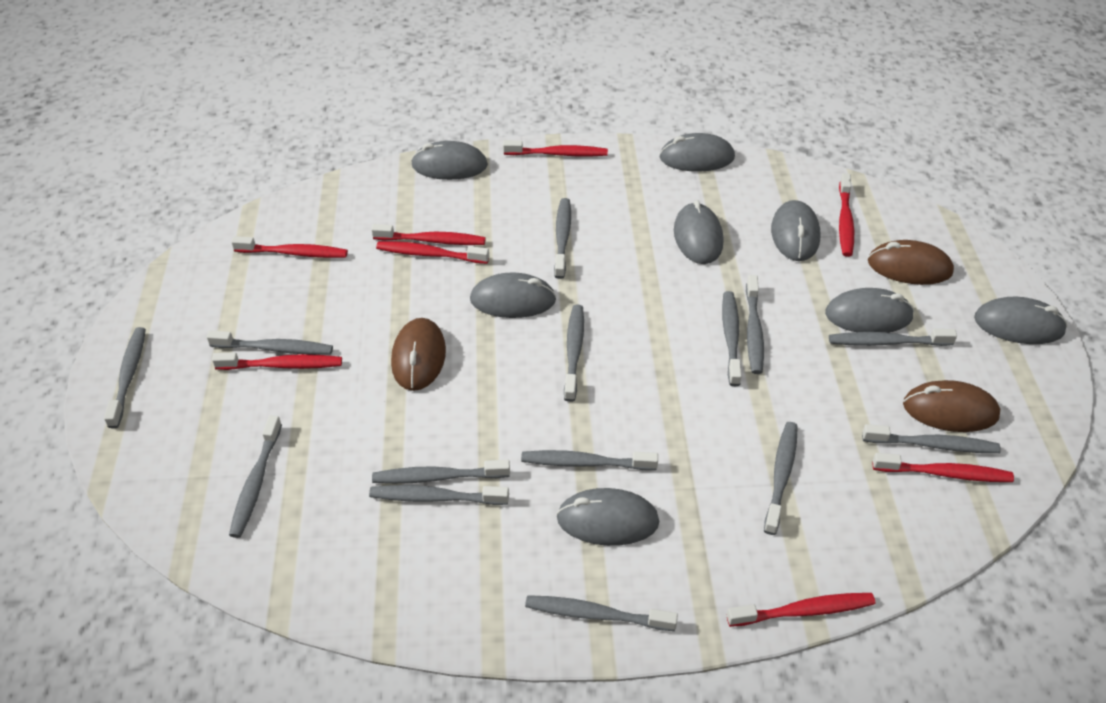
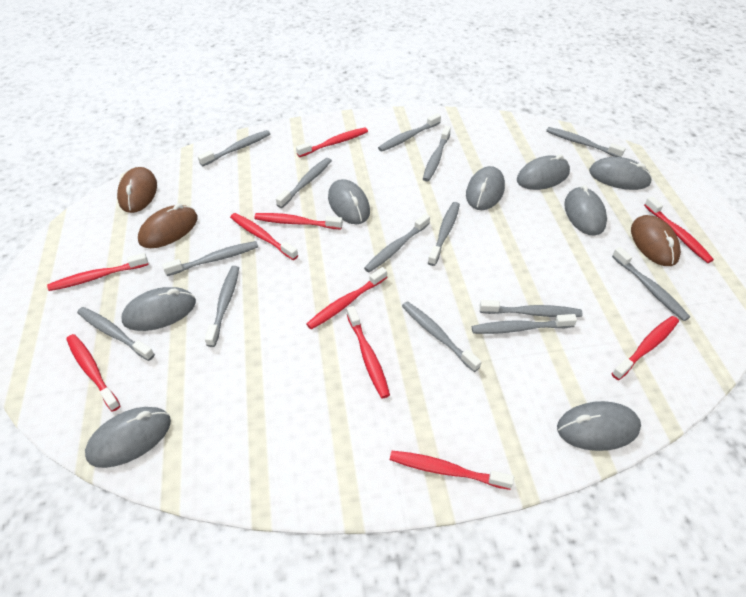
red toothbrush: 8 -> 10

